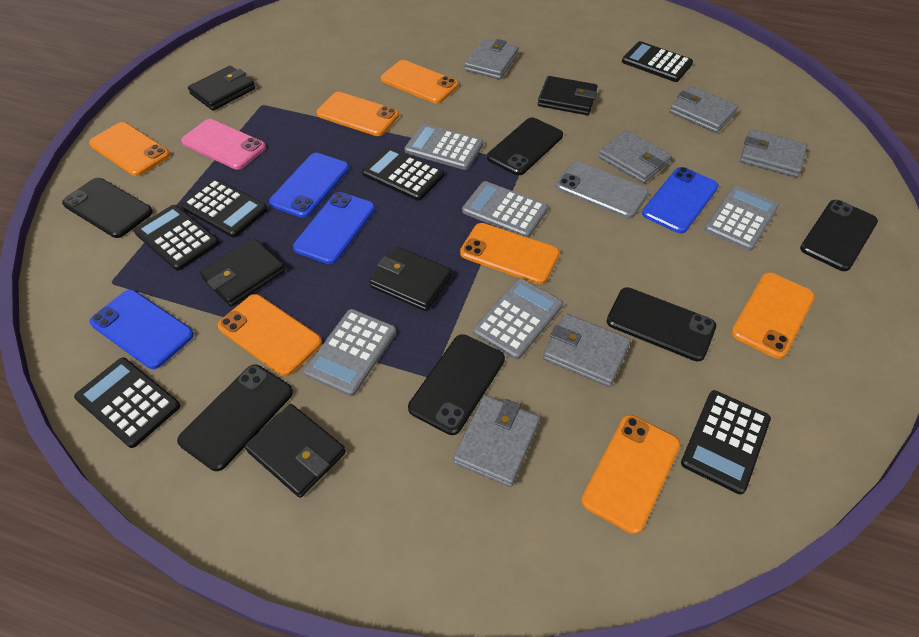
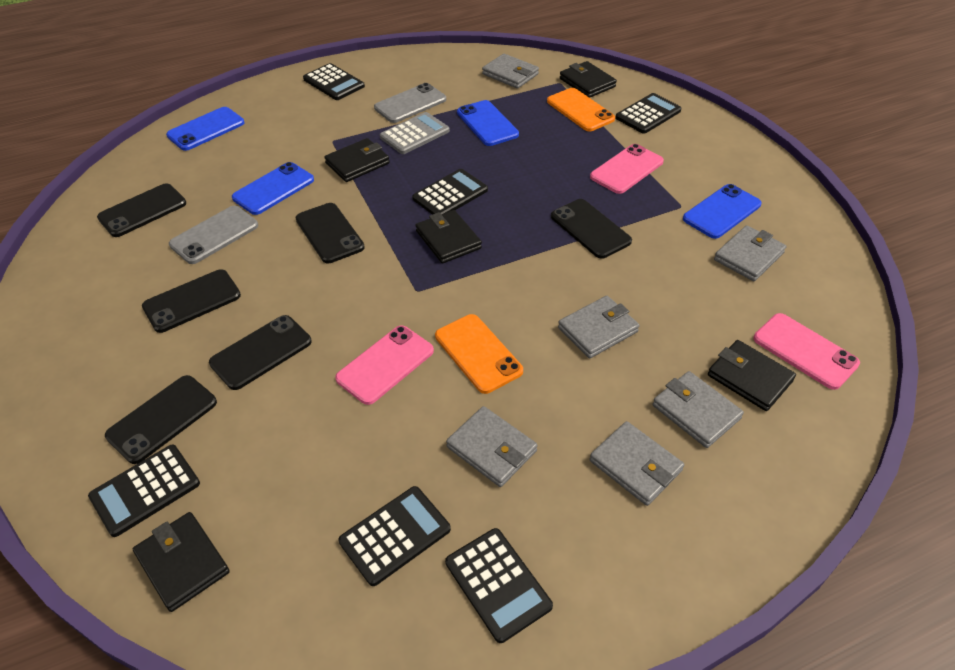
grey calculator: 5 -> 1
grey phone: 1 -> 2
orange phone: 7 -> 2
pink phone: 1 -> 3

